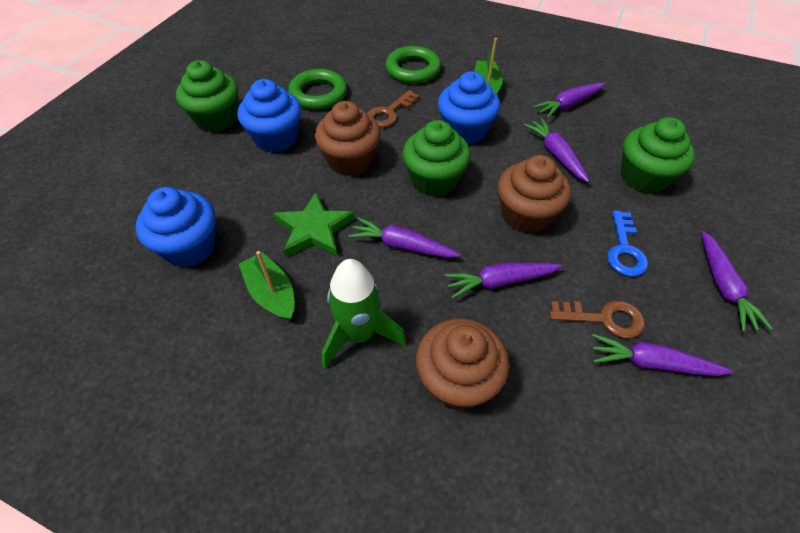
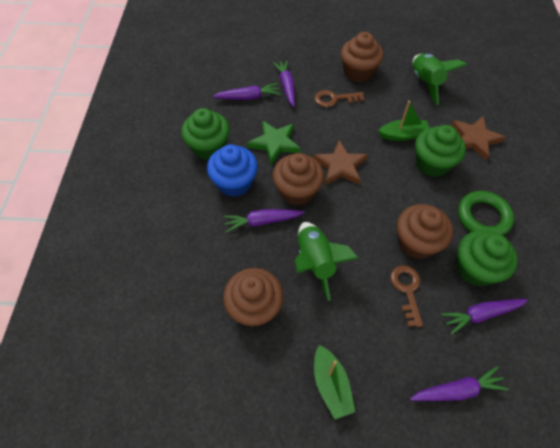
blue cupcake: 3 -> 1
blue key: 1 -> 0
brown cupcake: 3 -> 4
brown star: 0 -> 2
green ring: 2 -> 1
green rocket: 1 -> 2
purple carrot: 6 -> 5

